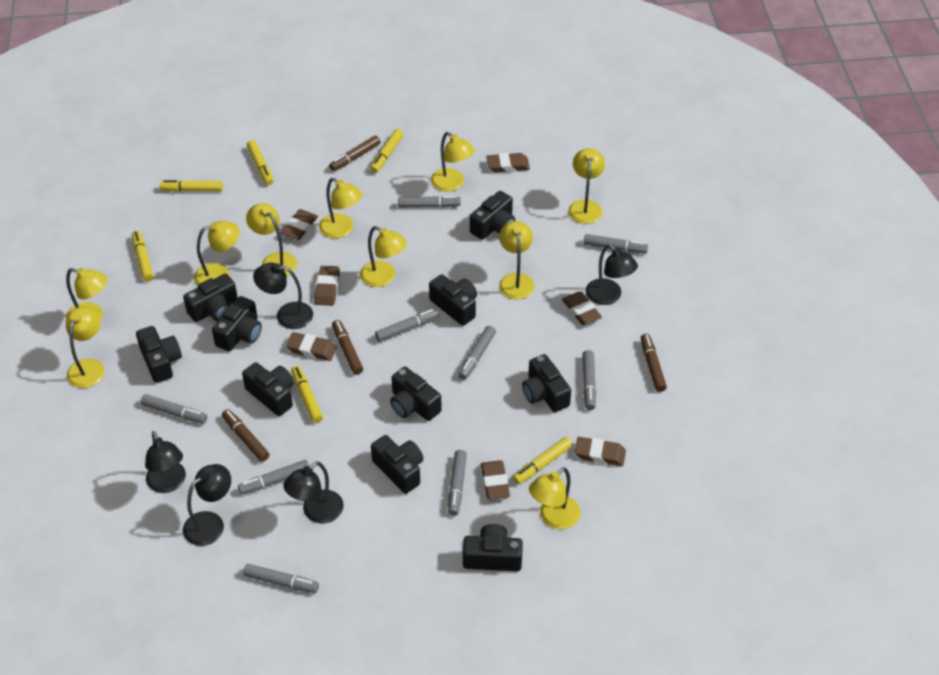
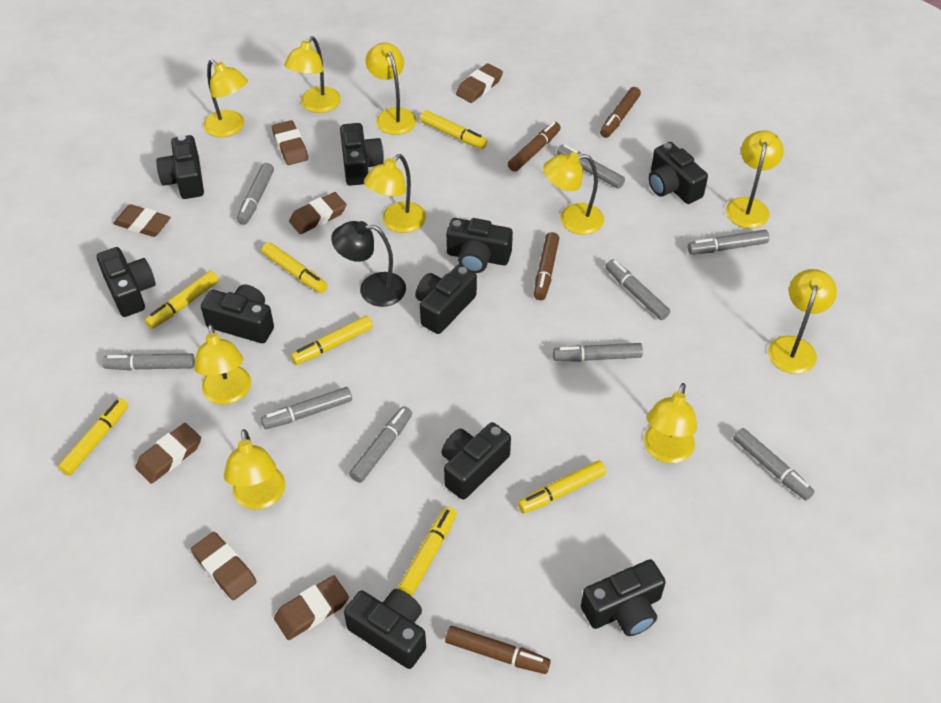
black lamp: 5 -> 1
yellow marker: 6 -> 7

